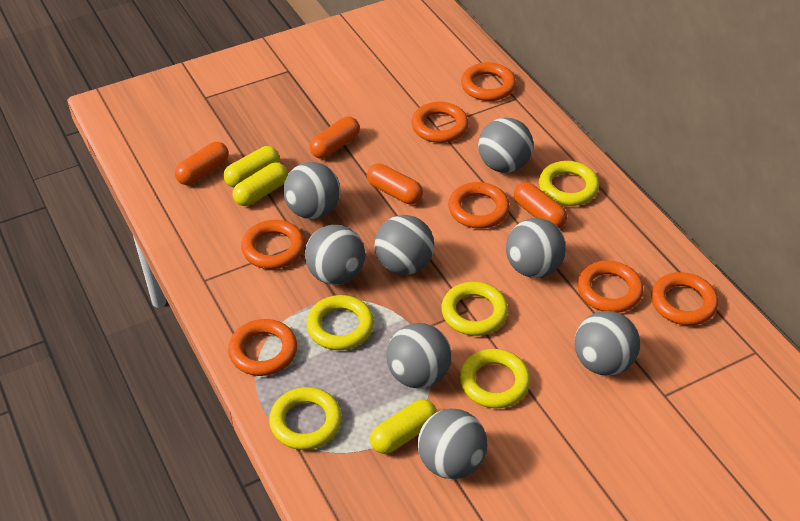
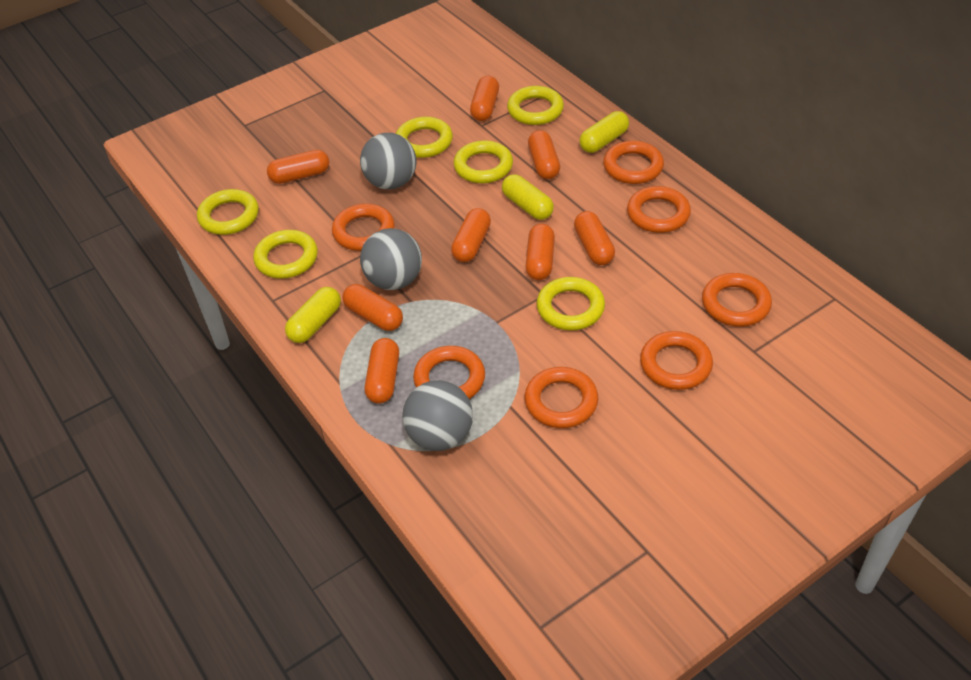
grey ball: 8 -> 3
orange capsule: 4 -> 8
yellow ring: 5 -> 6

